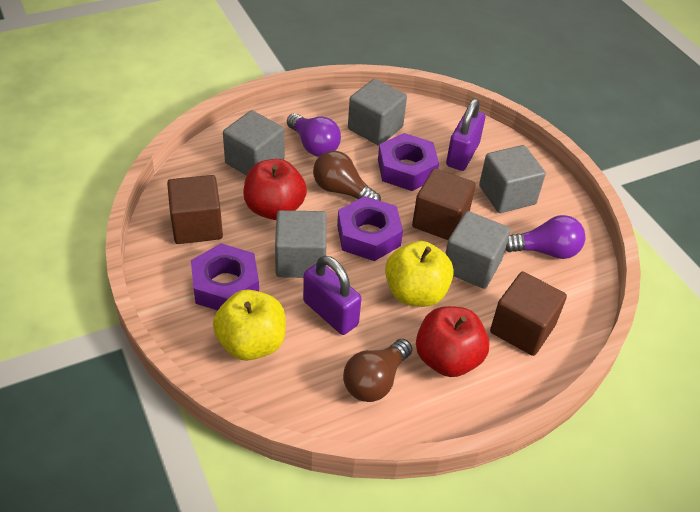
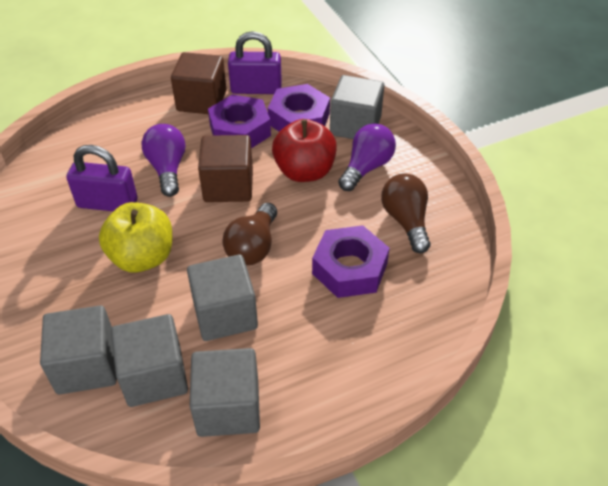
brown cube: 3 -> 2
red apple: 2 -> 1
yellow apple: 2 -> 1

